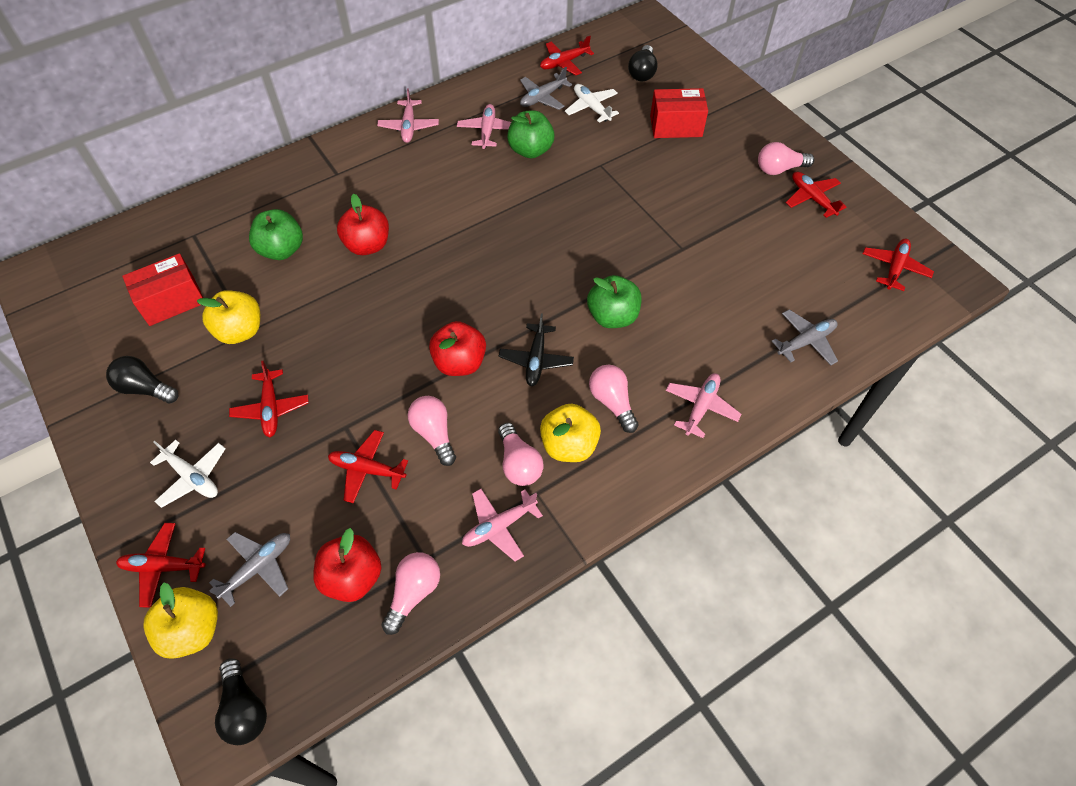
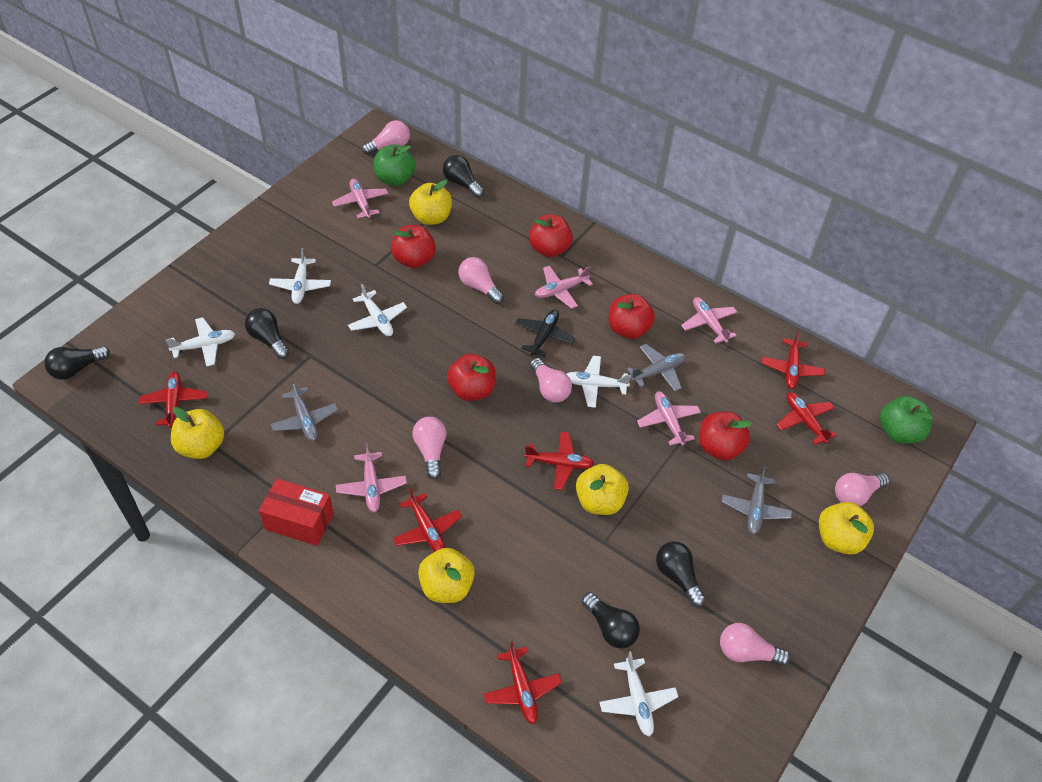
black light bulb: 3 -> 5
green apple: 3 -> 2
pink light bulb: 5 -> 6
pink plane: 4 -> 5
red apple: 3 -> 5
red box: 2 -> 1
white plane: 2 -> 5
yellow apple: 3 -> 5

